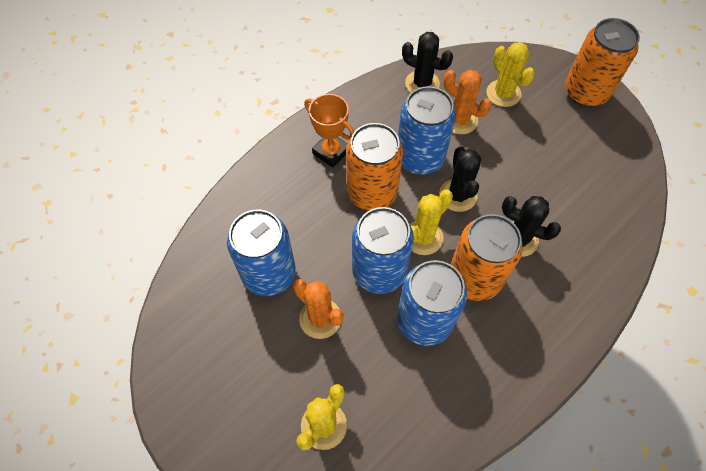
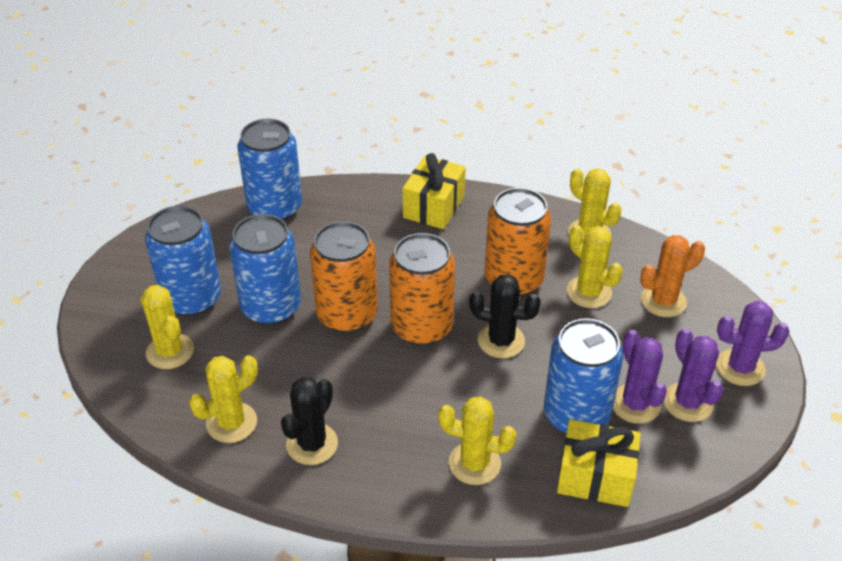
black cactus: 3 -> 2
orange cactus: 2 -> 1
orange trophy: 1 -> 0
purple cactus: 0 -> 3
yellow cactus: 3 -> 5
yellow gift: 0 -> 2

